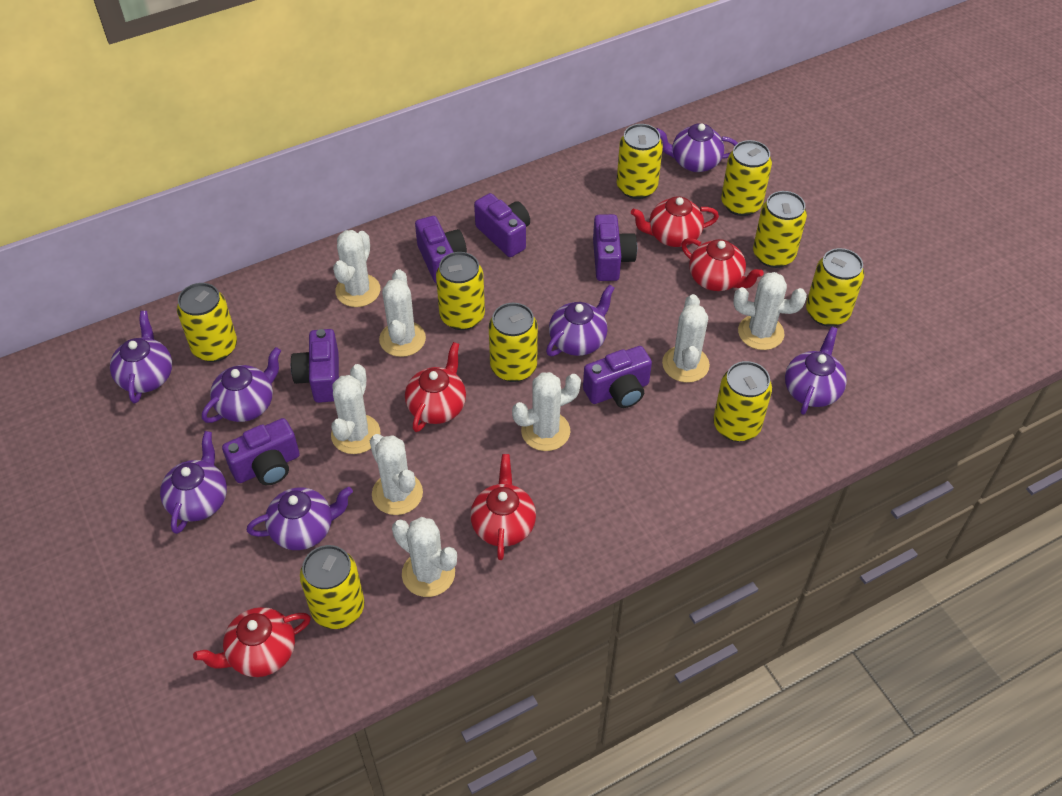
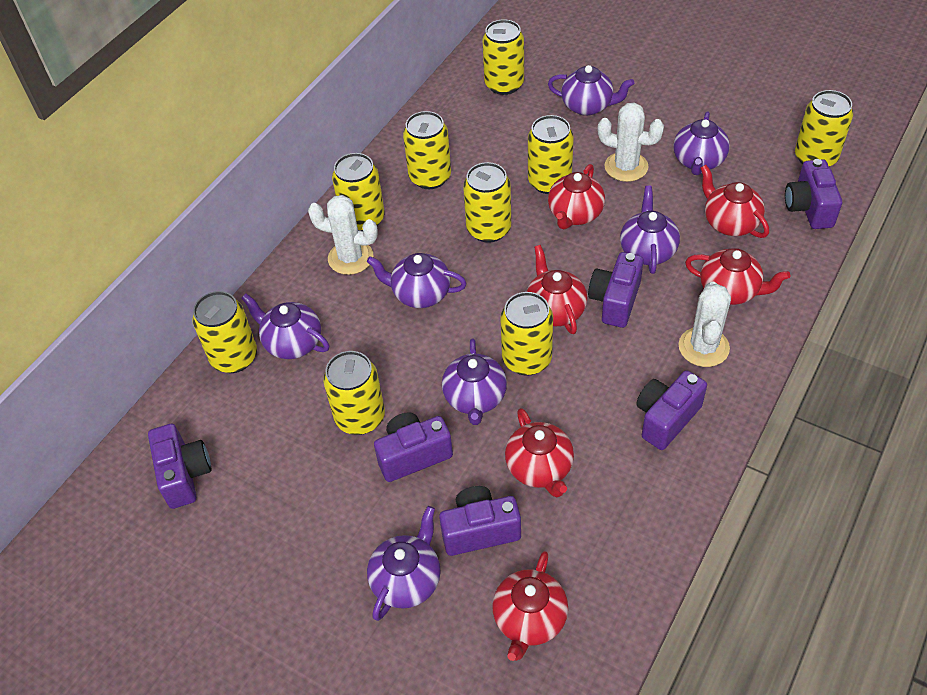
red teapot: 5 -> 6
white cactus: 8 -> 3

